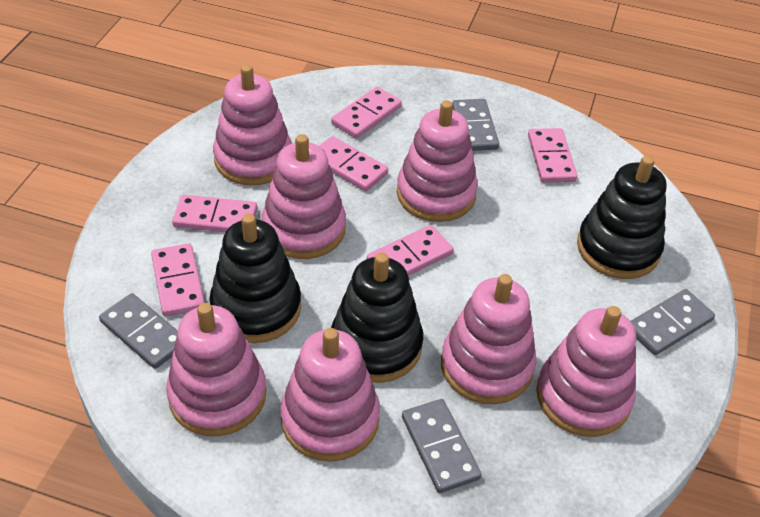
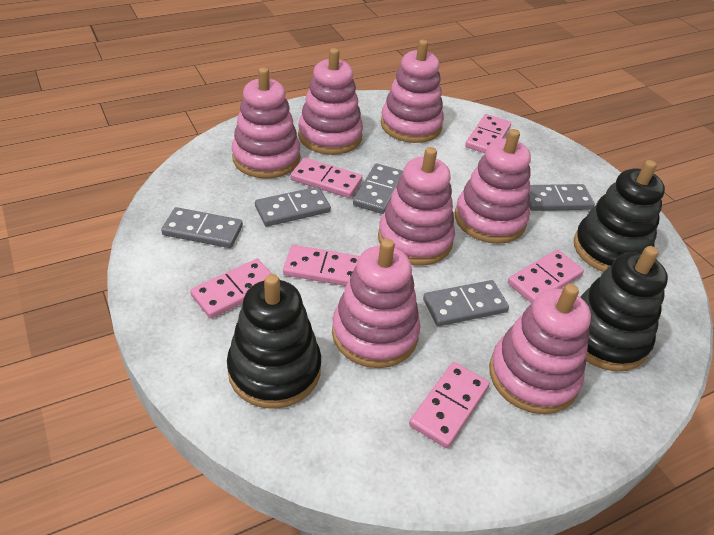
grey domino: 4 -> 5

